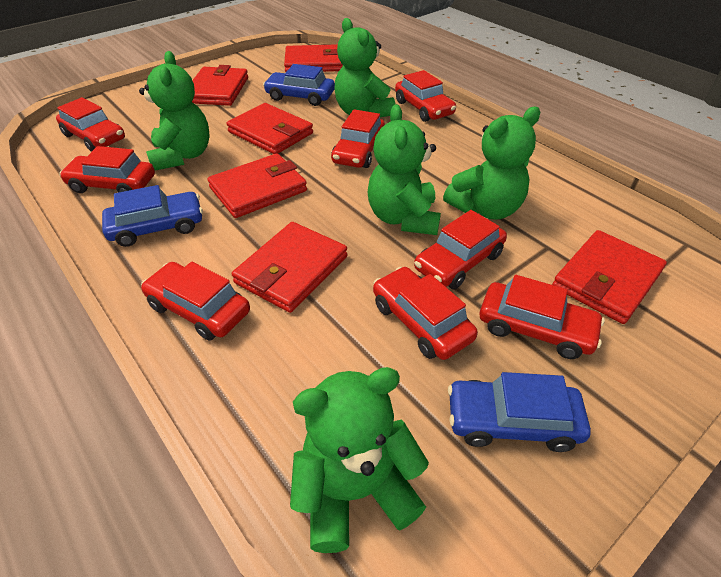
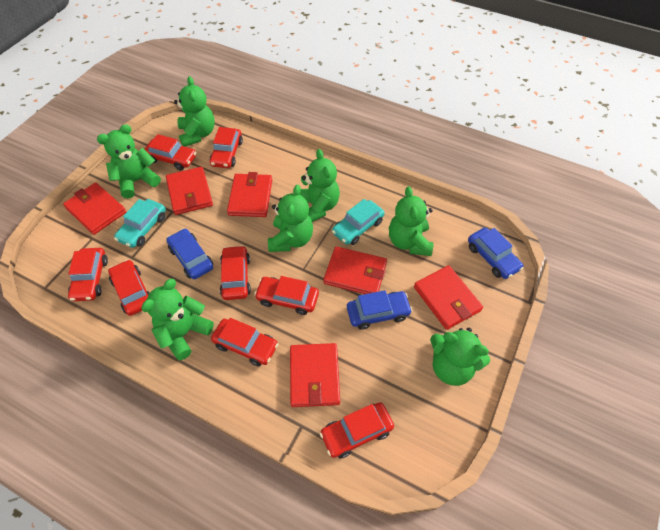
green teddy bear: 5 -> 7
turquoise car: 0 -> 2

